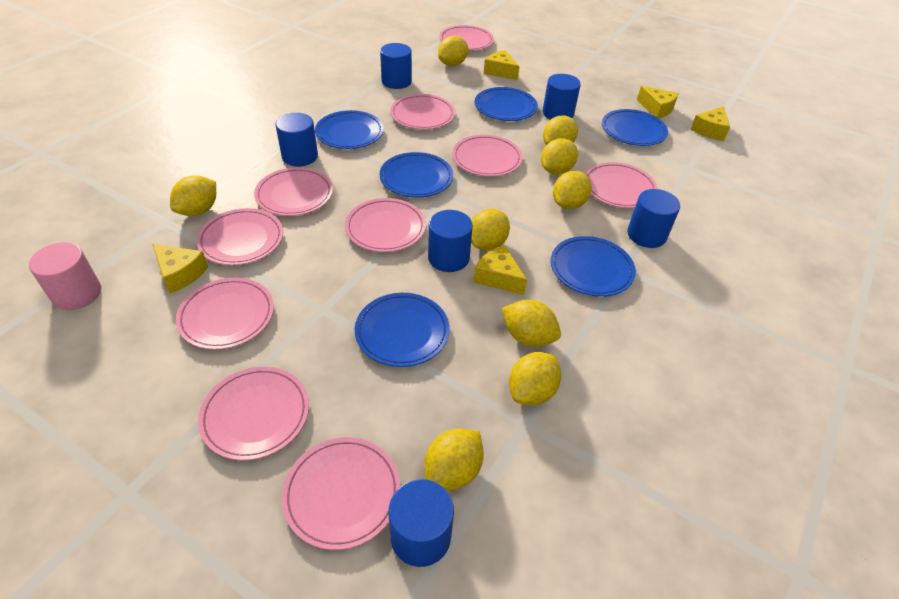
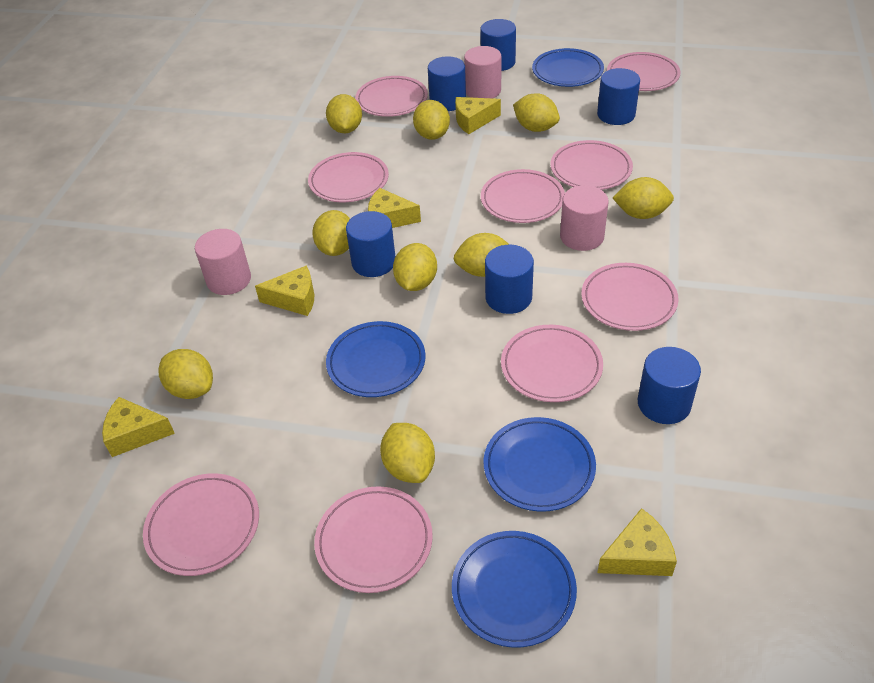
blue plate: 6 -> 4
pink cylinder: 1 -> 3
pink plate: 10 -> 9

